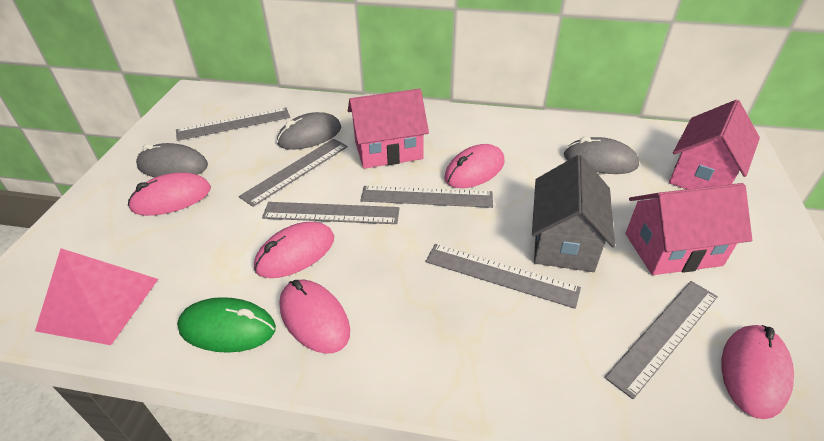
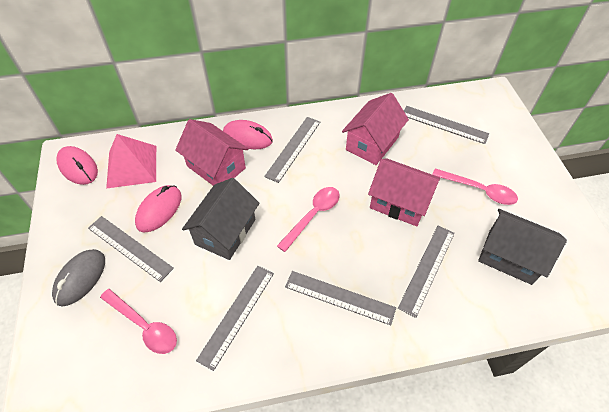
green mouse: 1 -> 0
grey house: 1 -> 2
grey mouse: 3 -> 1
pink mouse: 5 -> 3
pink spoon: 0 -> 3

